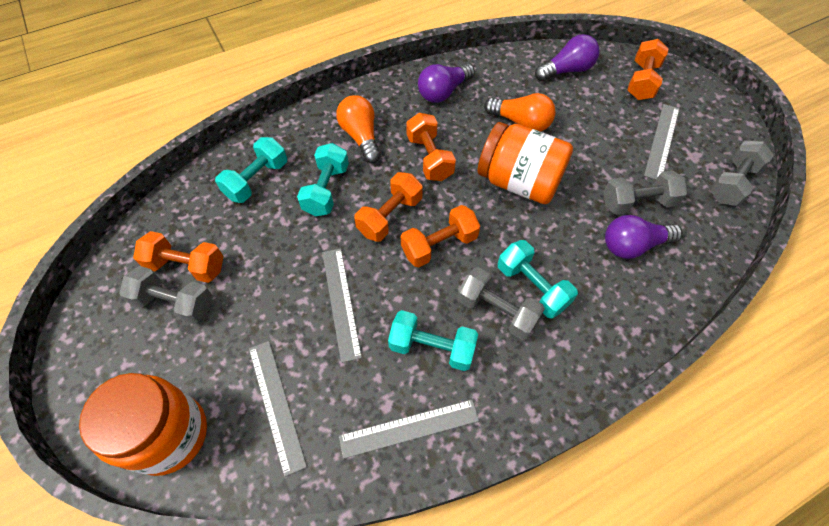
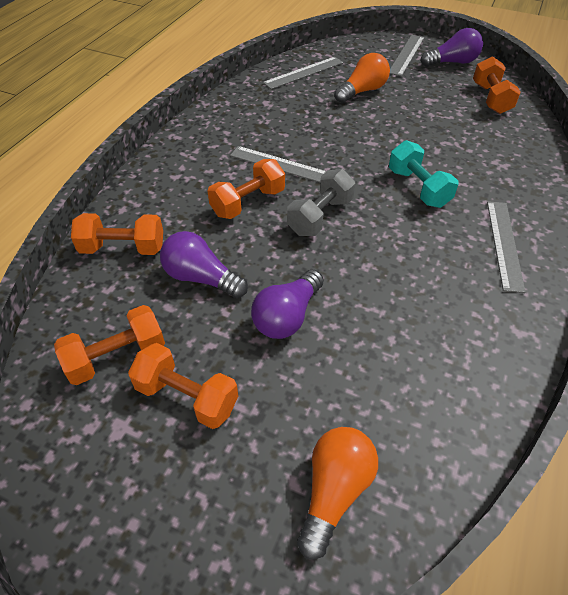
grey dumbbell: 4 -> 1
orange jar: 2 -> 0
turquoise dumbbell: 4 -> 1

